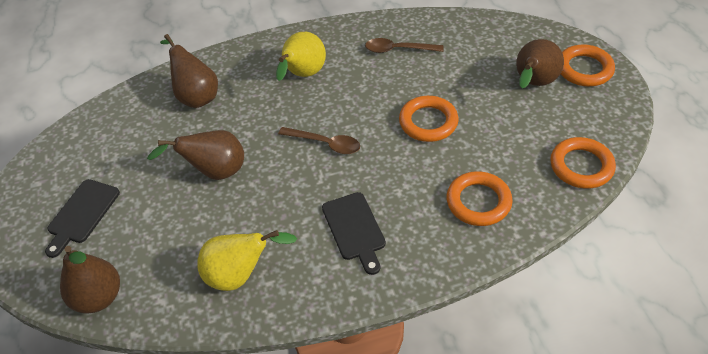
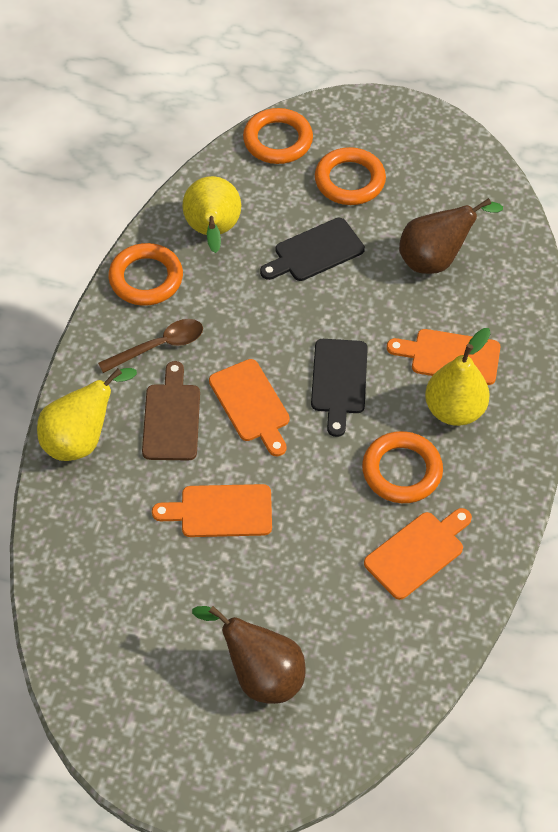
brown cutting board: 0 -> 1
brown pear: 4 -> 2
brown spoon: 2 -> 1
orange cutting board: 0 -> 4
yellow pear: 2 -> 3

